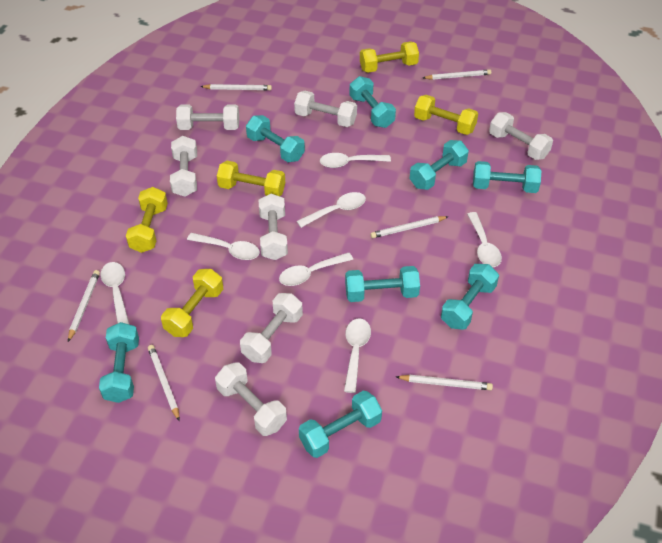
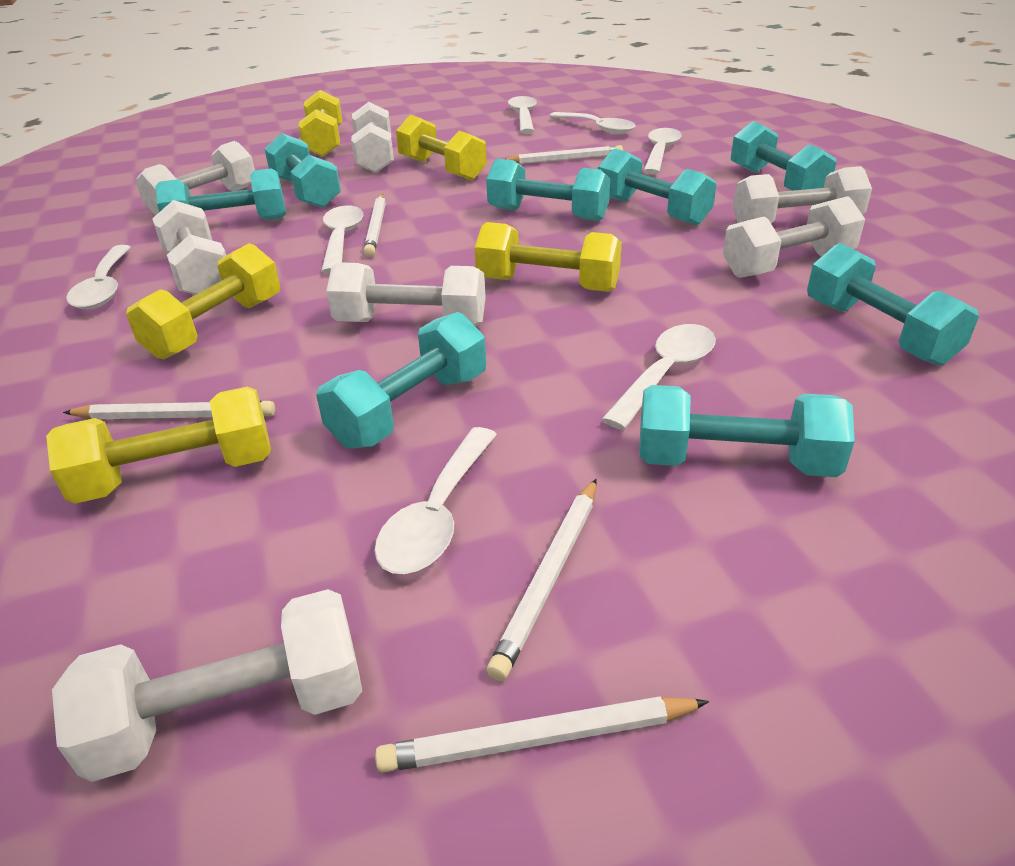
white pencil: 6 -> 5

